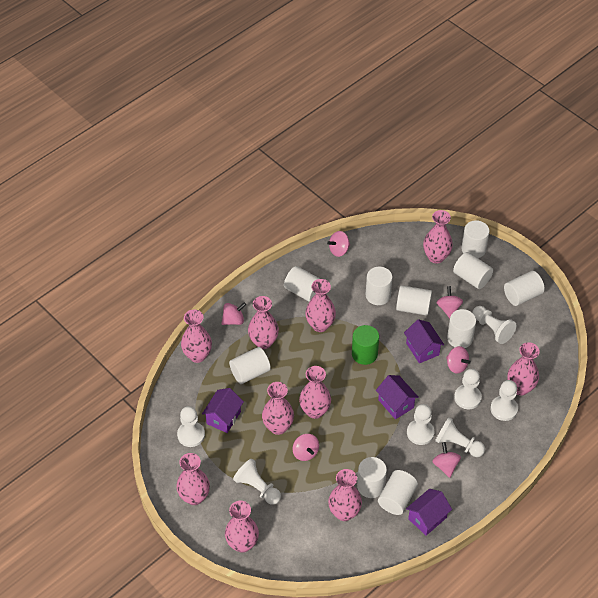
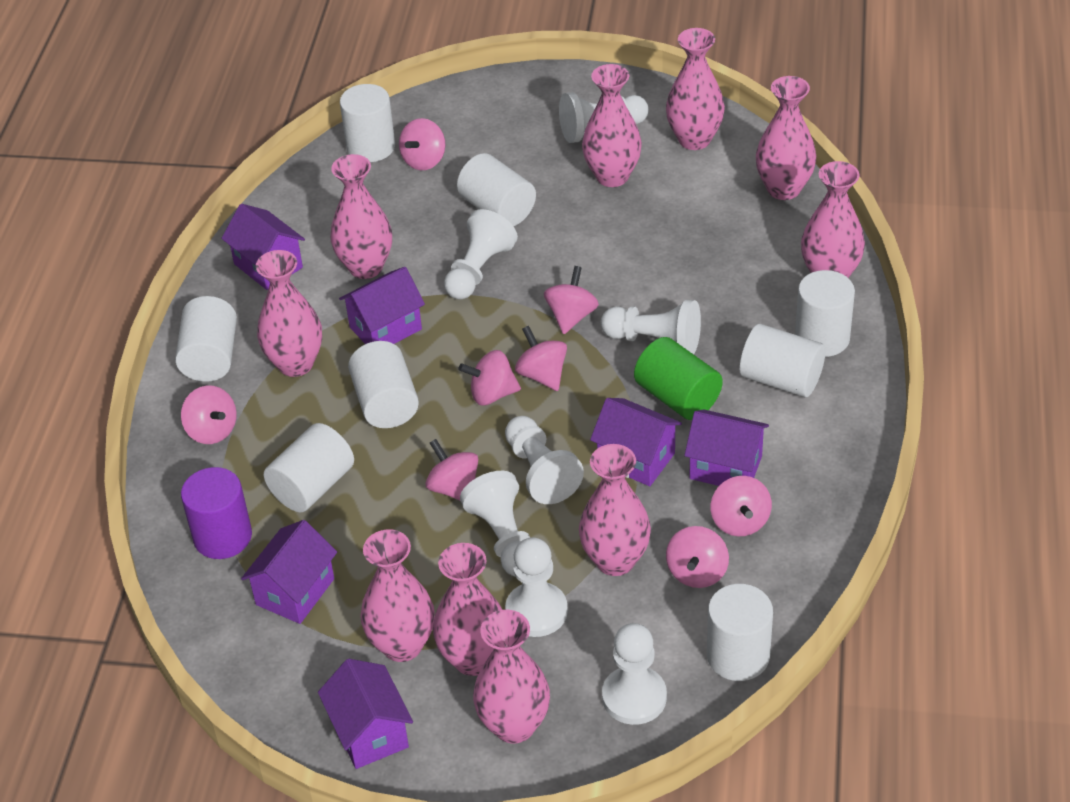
pink spinning top: 6 -> 8
purple cylinder: 0 -> 1
purple house: 4 -> 6
white cylinder: 10 -> 8

